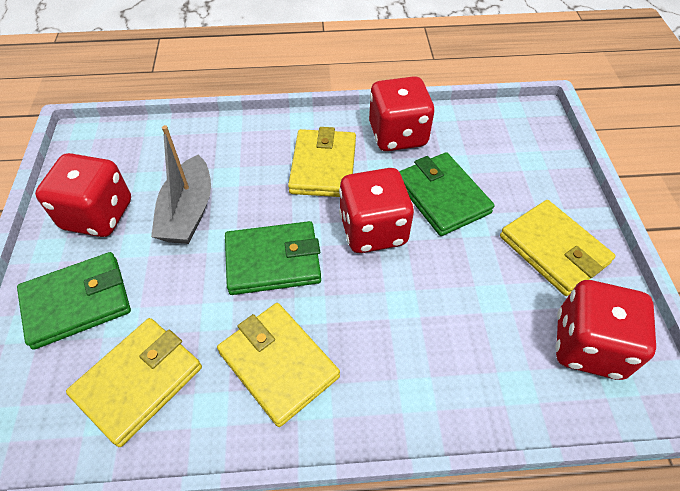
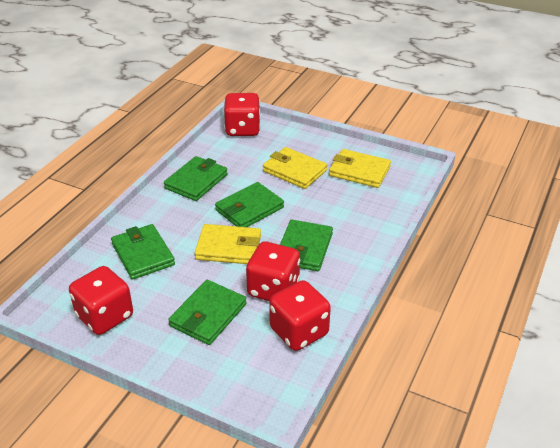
green wallet: 3 -> 5
grey boat: 1 -> 0
yellow wallet: 4 -> 3

